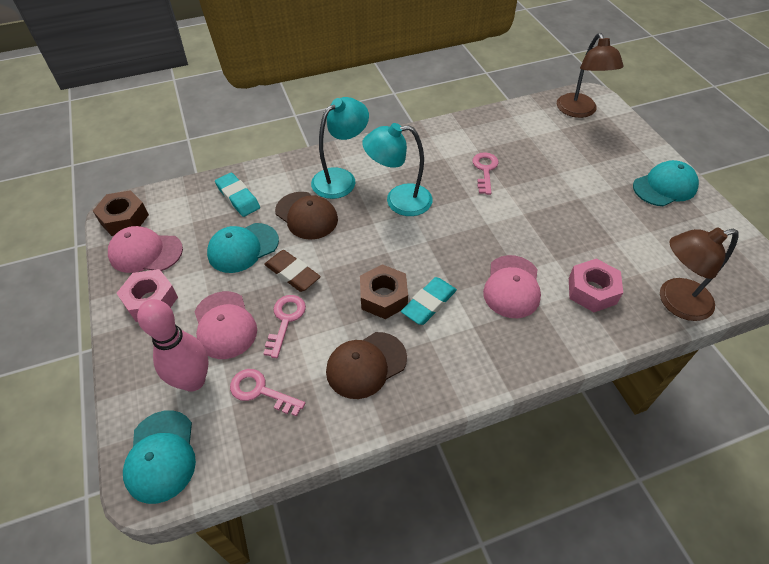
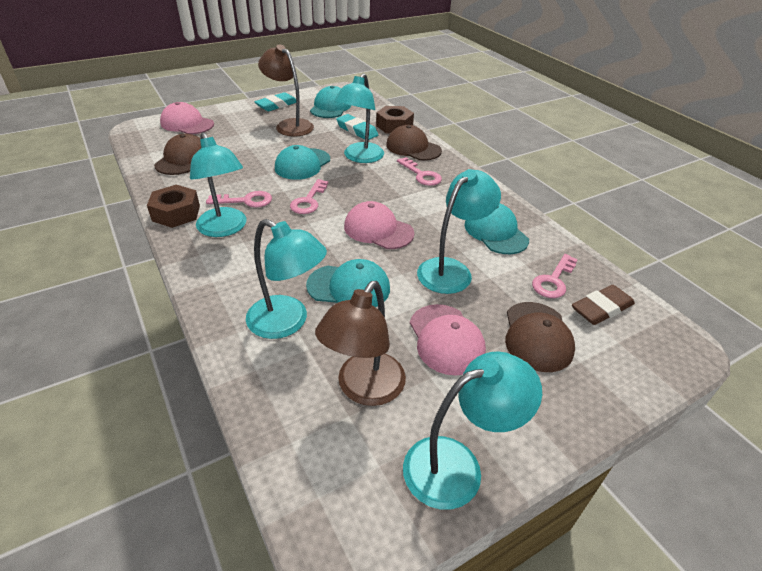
brown cap: 2 -> 3
pink bowling pin: 1 -> 0
pink key: 3 -> 4
pink nut: 2 -> 0
turquoise cap: 3 -> 4
turquoise lamp: 2 -> 5

